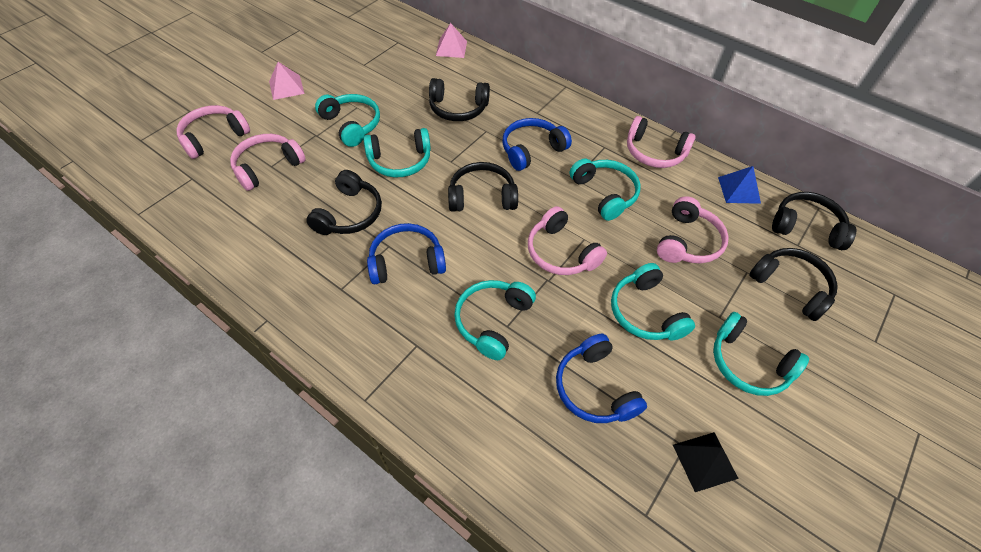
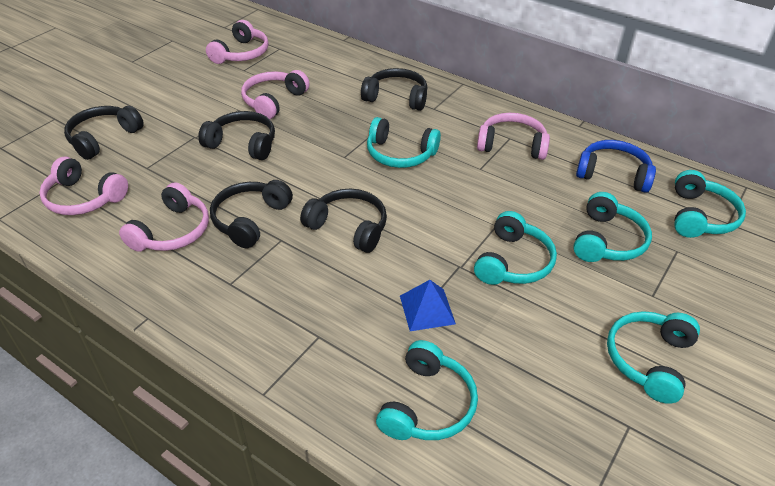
black pyramid: 1 -> 0
blue headphones: 3 -> 1
pink pyramid: 2 -> 0

